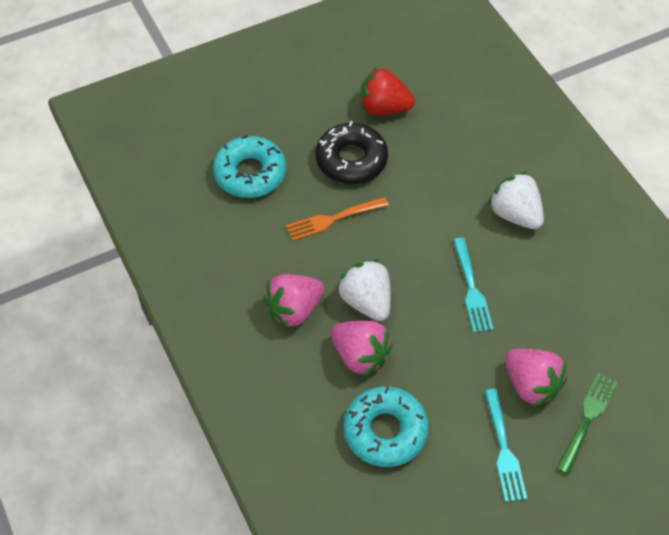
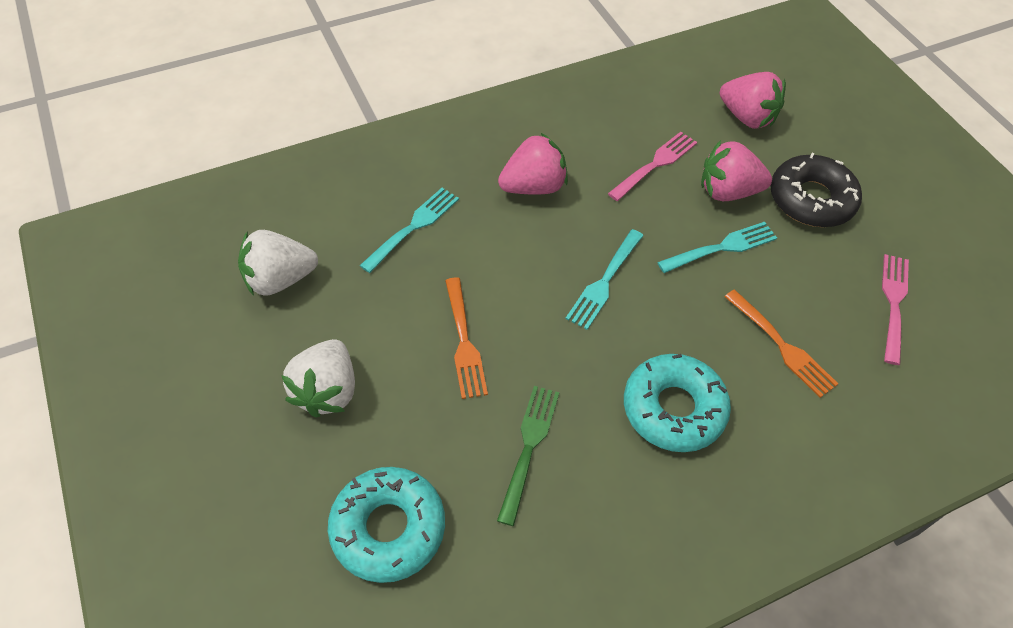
orange fork: 1 -> 2
pink fork: 0 -> 2
red strawberry: 1 -> 0
turquoise fork: 2 -> 3

